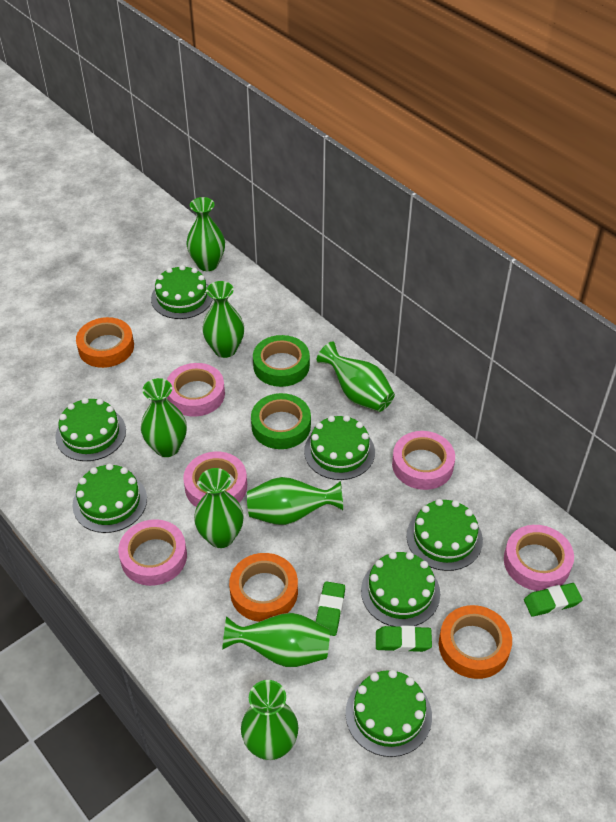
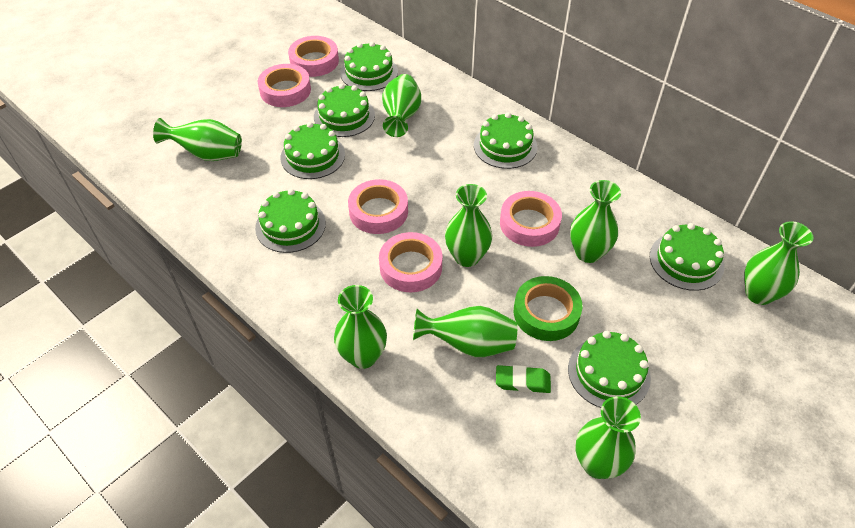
green eraser: 3 -> 1
green tape: 2 -> 1
orange tape: 3 -> 0

